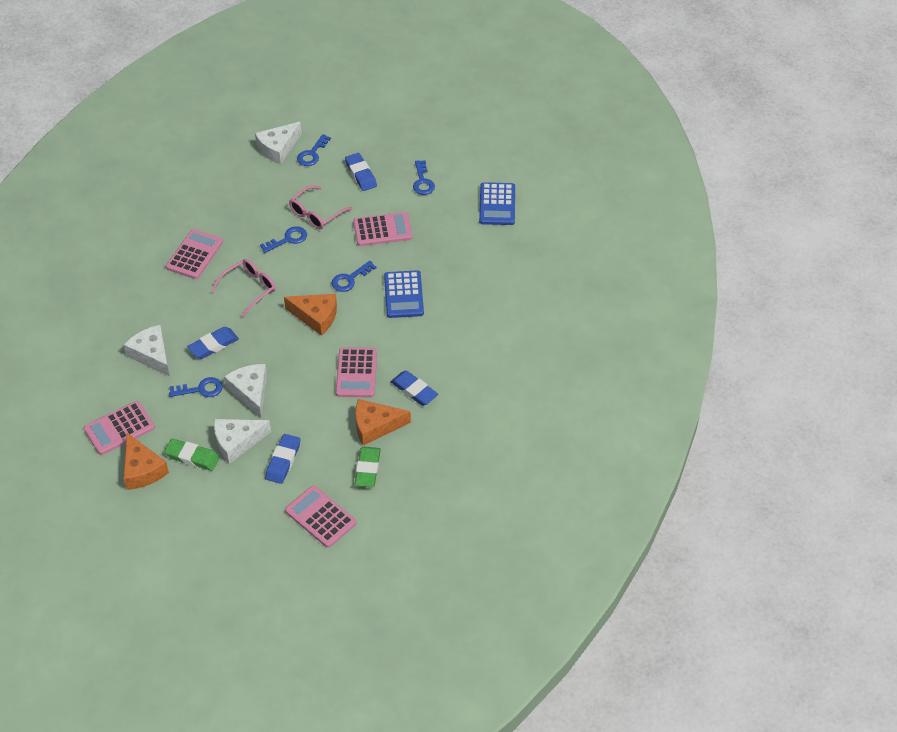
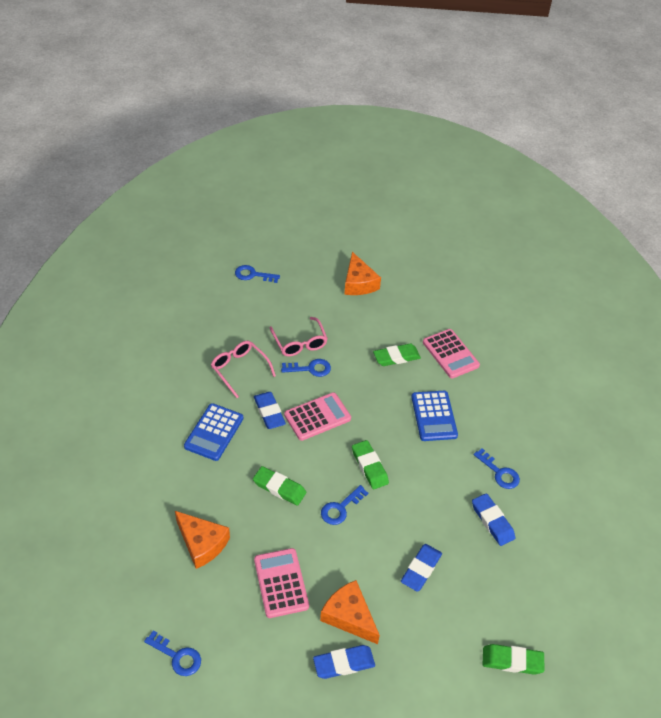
green eraser: 2 -> 4
pink calculator: 5 -> 3
white cheese: 4 -> 0

